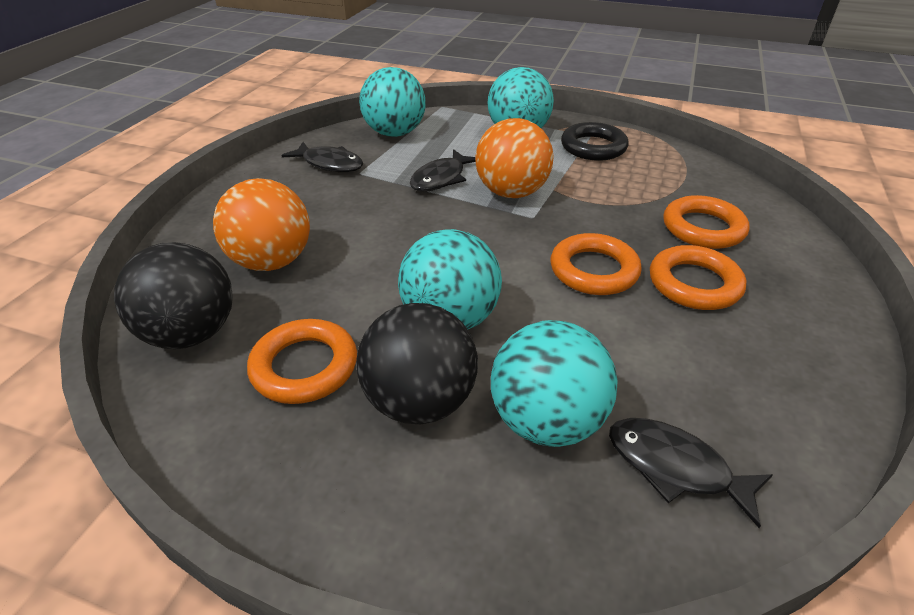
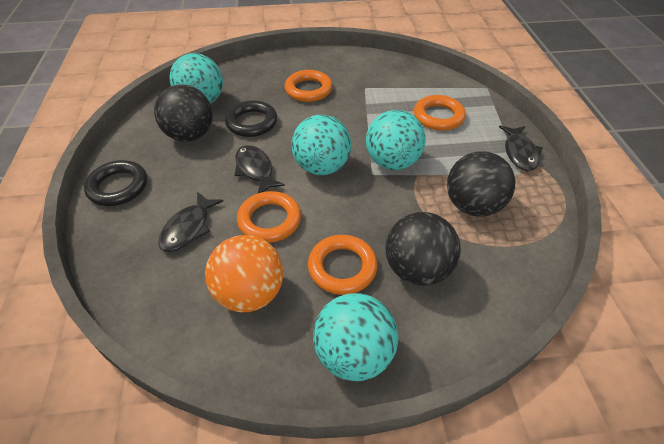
black ball: 2 -> 3
black ring: 1 -> 2
orange ball: 2 -> 1

